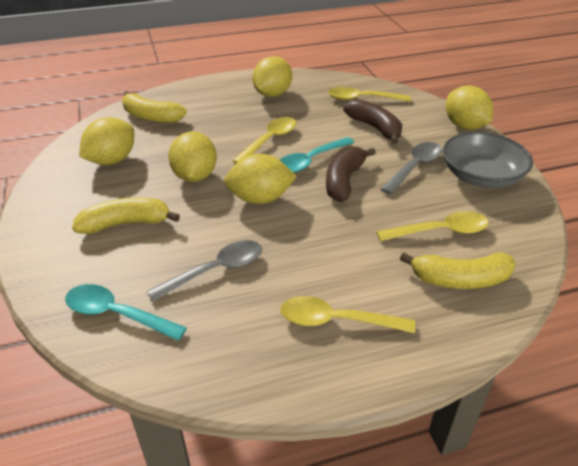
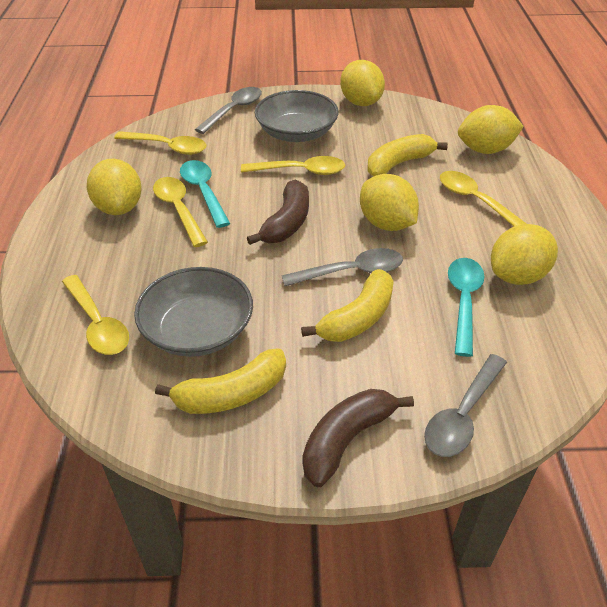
grey bowl: 1 -> 2
grey spoon: 2 -> 3
yellow spoon: 4 -> 5

